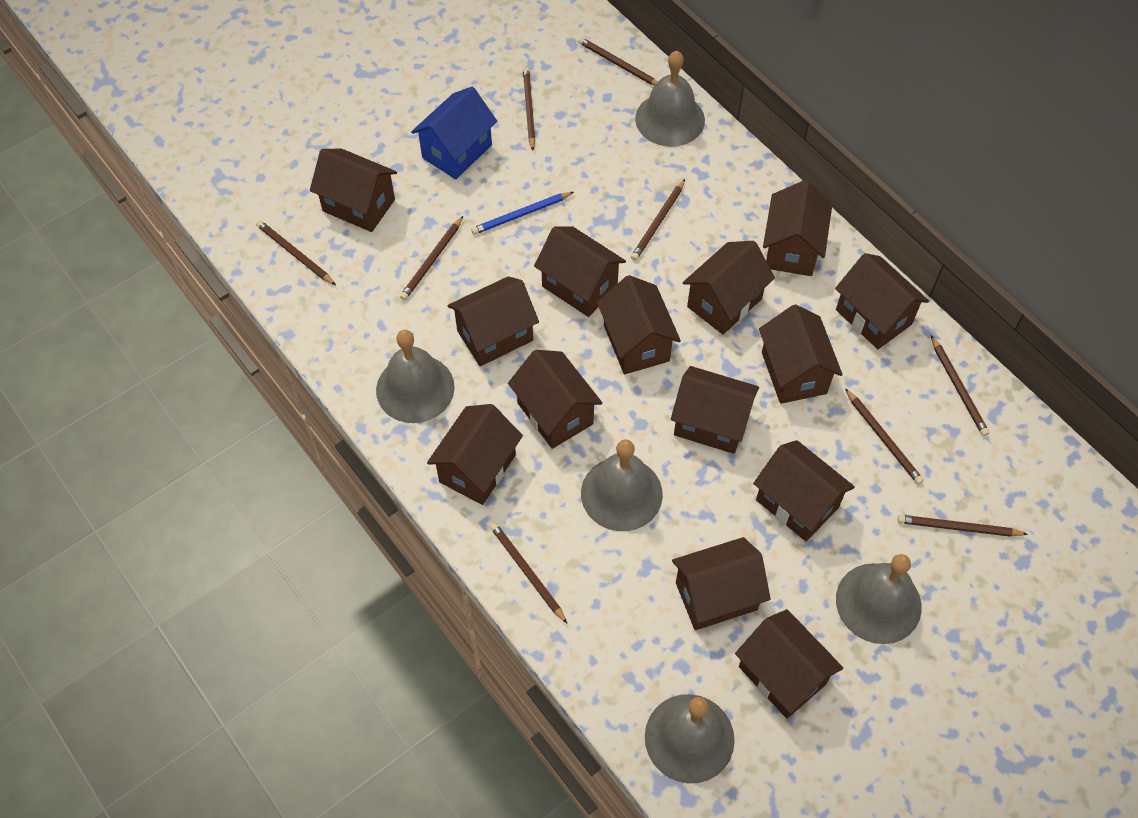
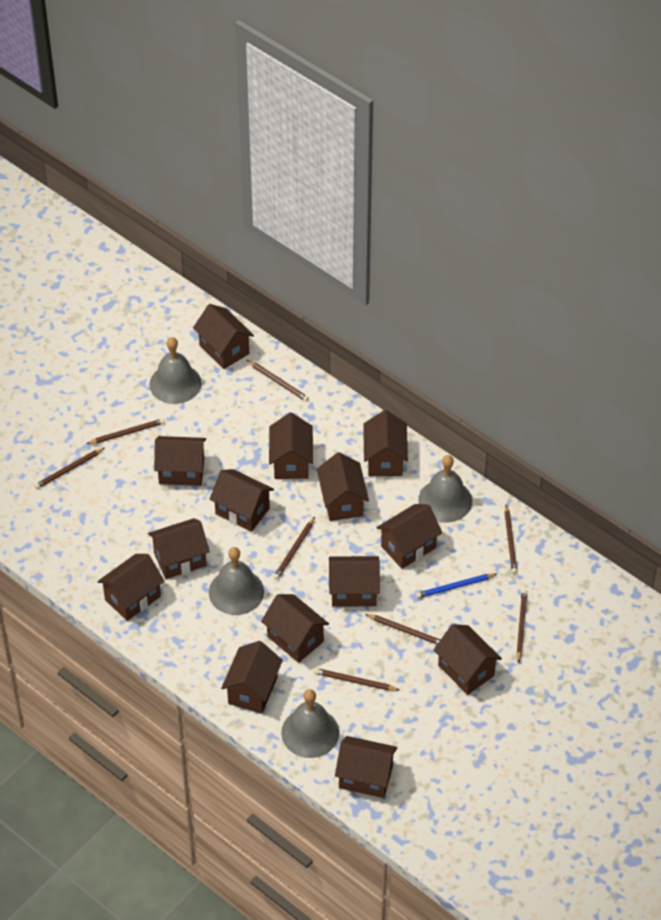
blue house: 1 -> 0
brown pencil: 9 -> 8
grey bell: 5 -> 4

